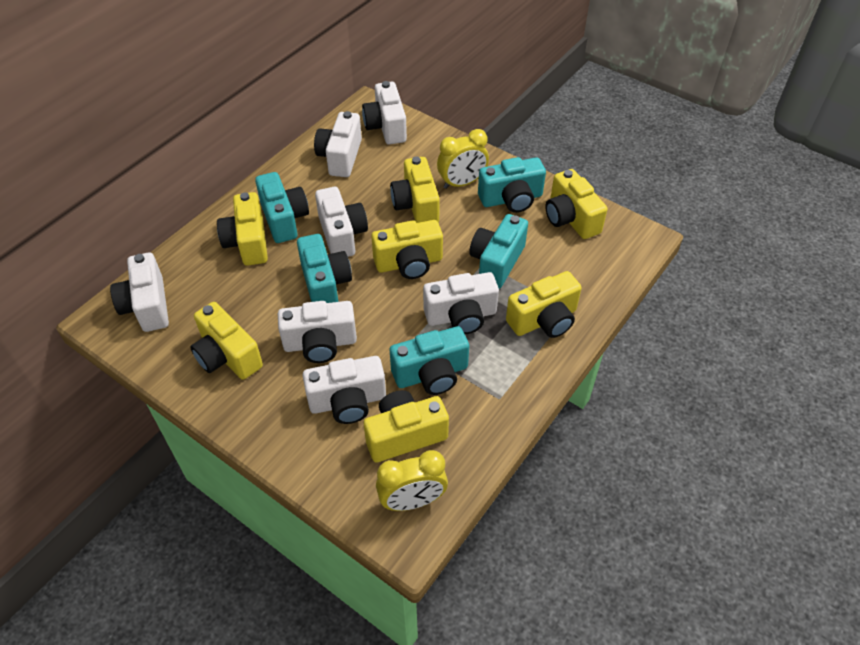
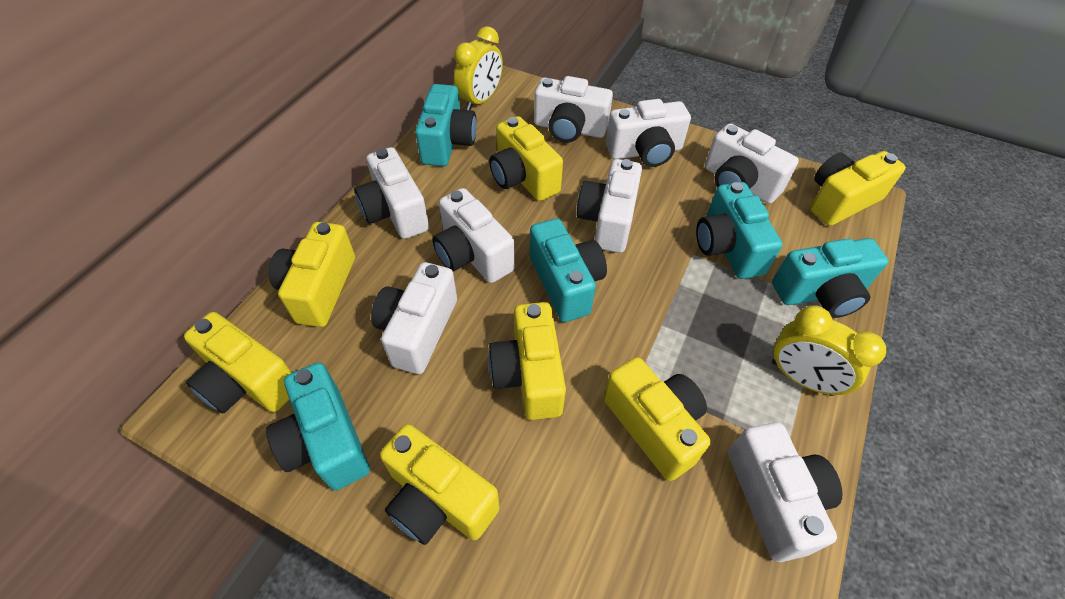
white camera: 7 -> 8

